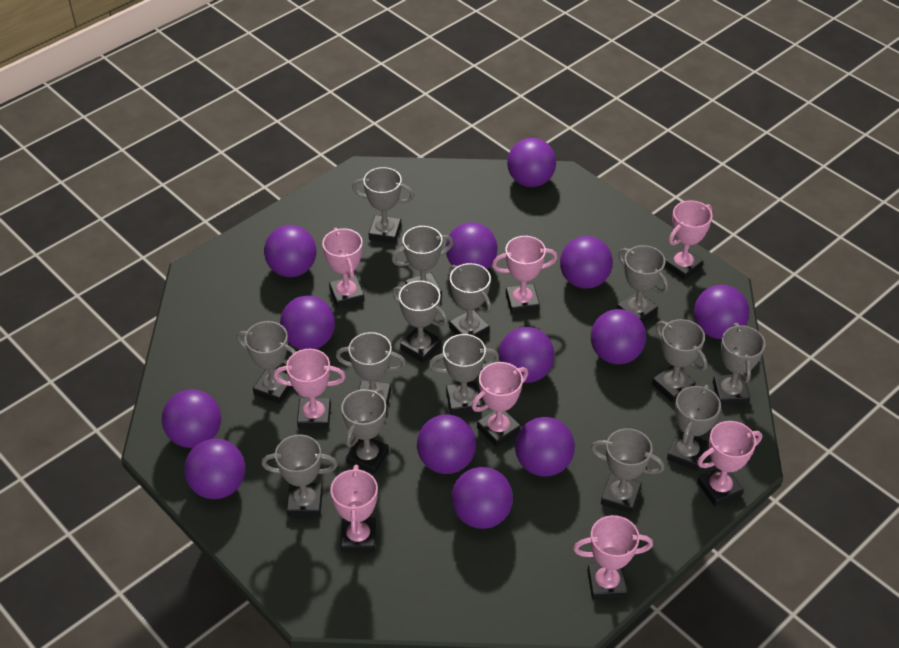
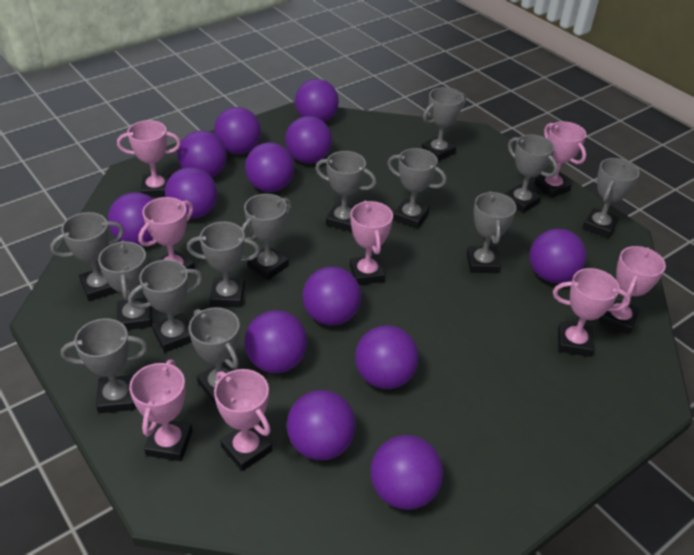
grey trophy: 14 -> 13

